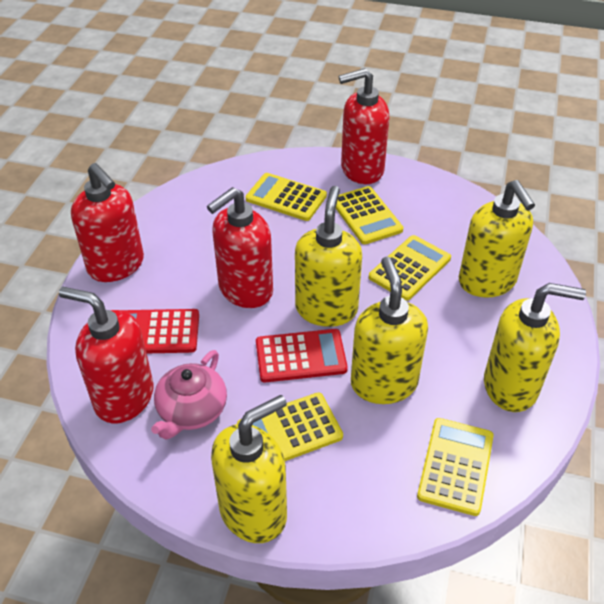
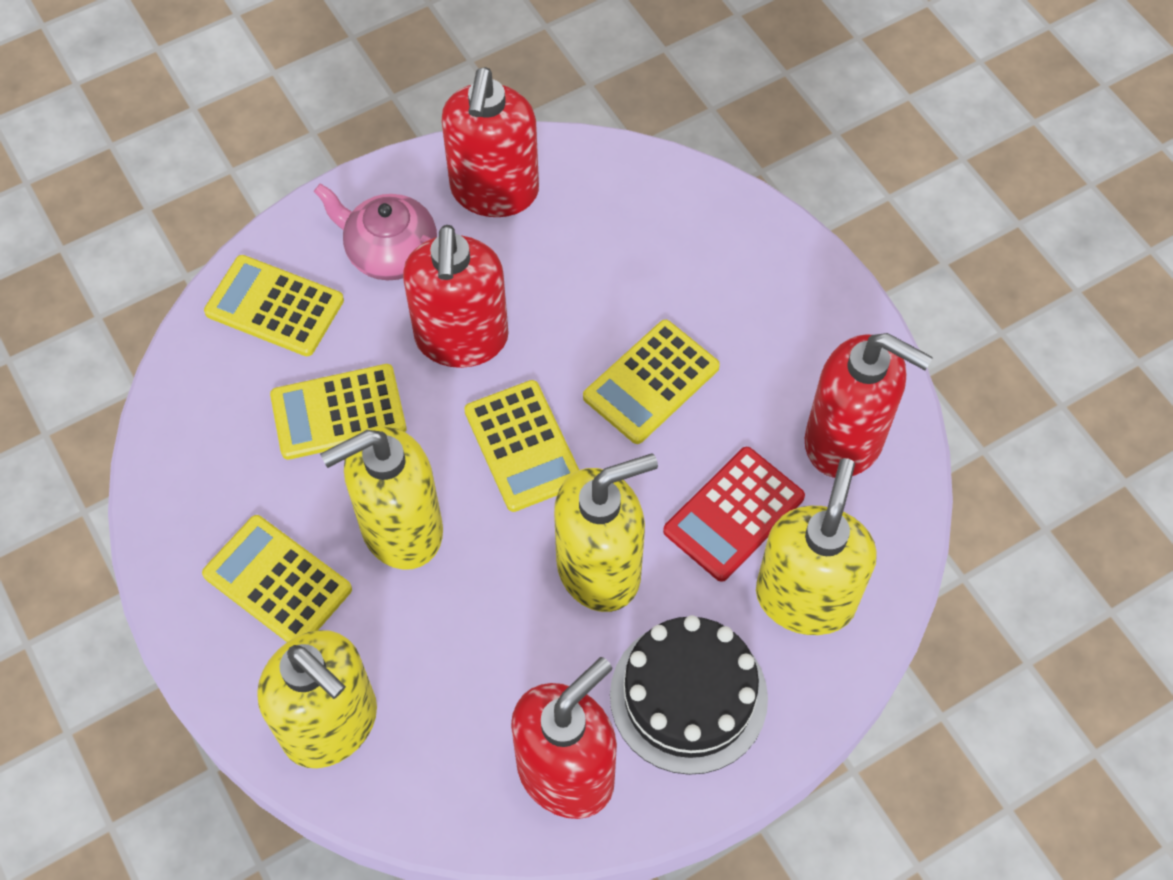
black cake: 0 -> 1
red calculator: 2 -> 1
yellow soap dispenser: 5 -> 4

